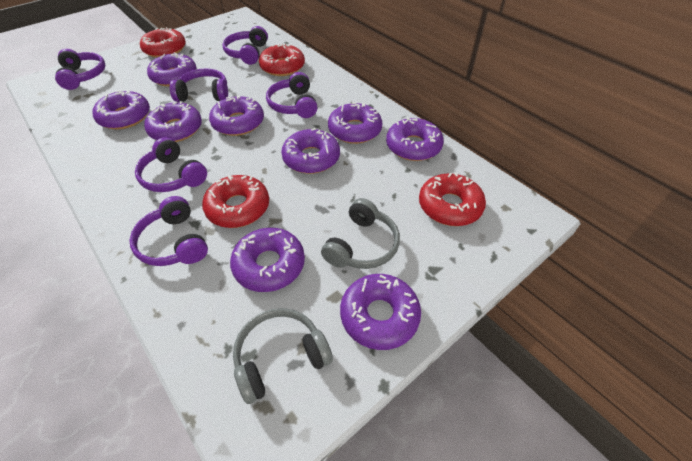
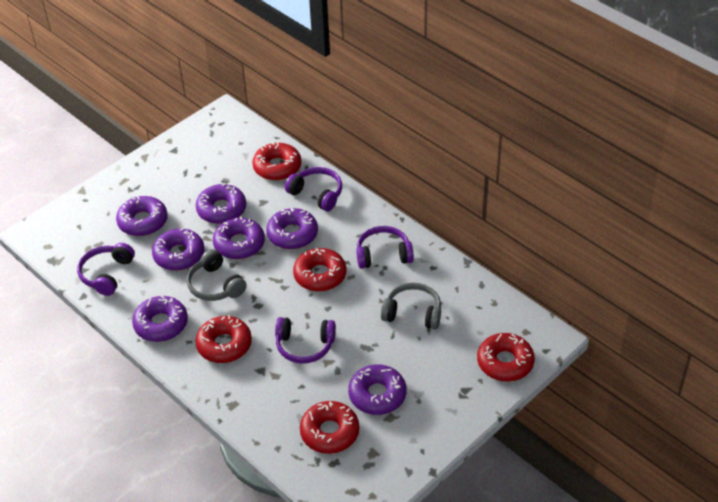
purple donut: 9 -> 7
purple headphones: 6 -> 4
red donut: 4 -> 5

